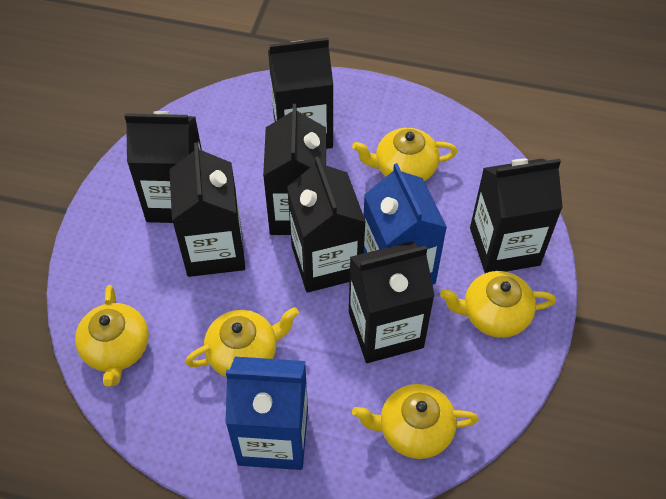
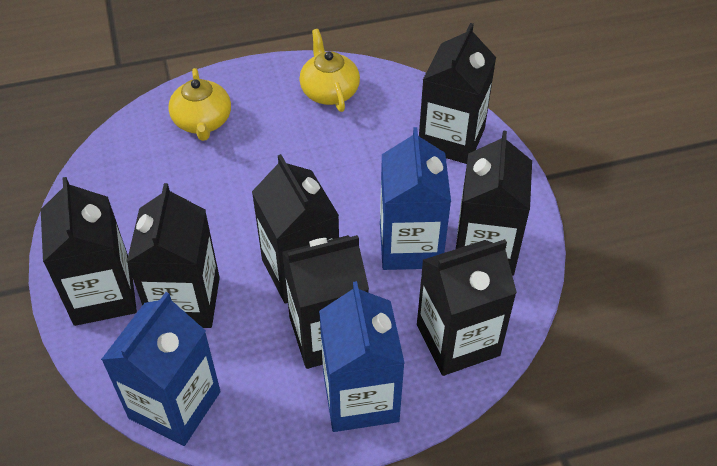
blue carton: 2 -> 3
yellow teapot: 5 -> 2

